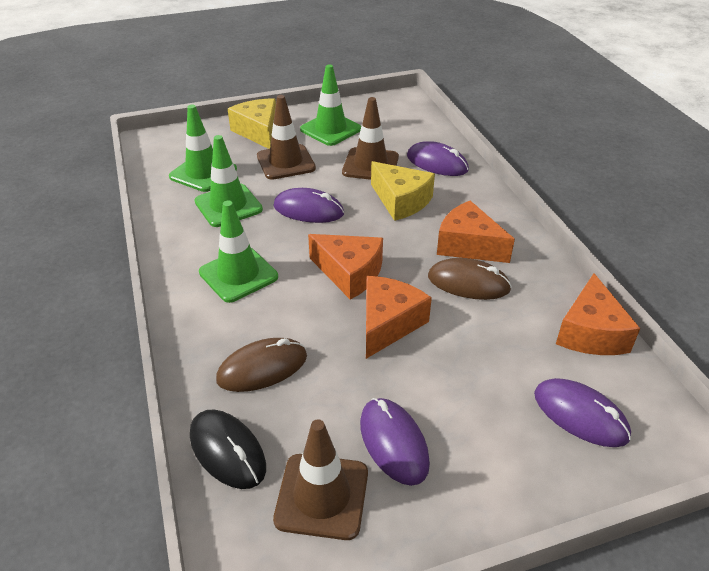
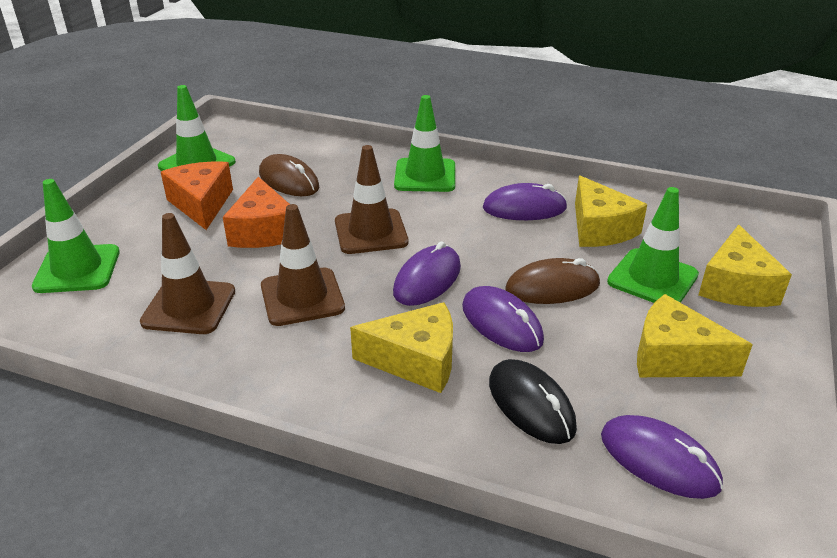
orange cheese: 4 -> 2
yellow cheese: 2 -> 4

